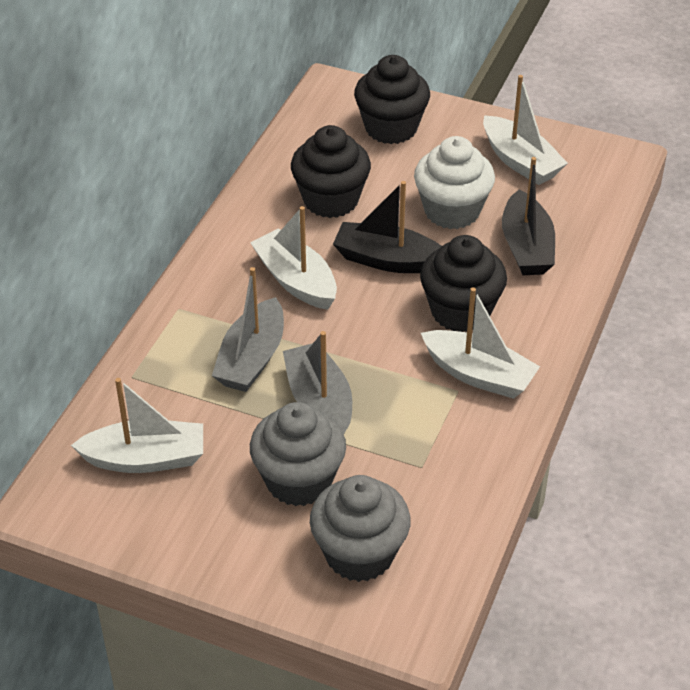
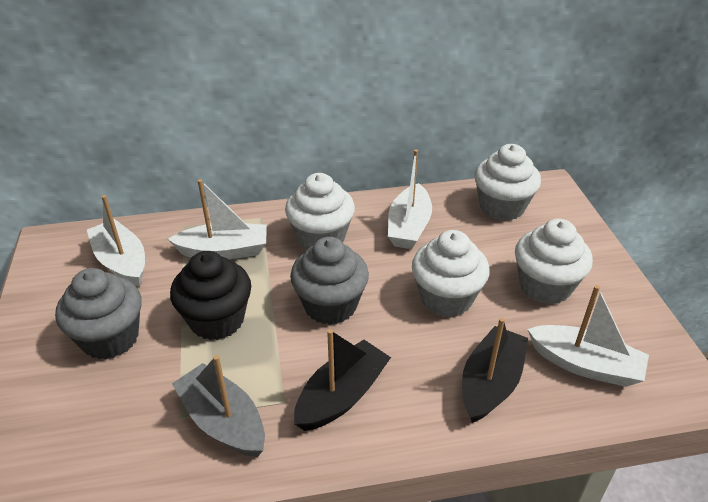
black cupcake: 3 -> 1
grey boat: 2 -> 1
white cupcake: 1 -> 4

